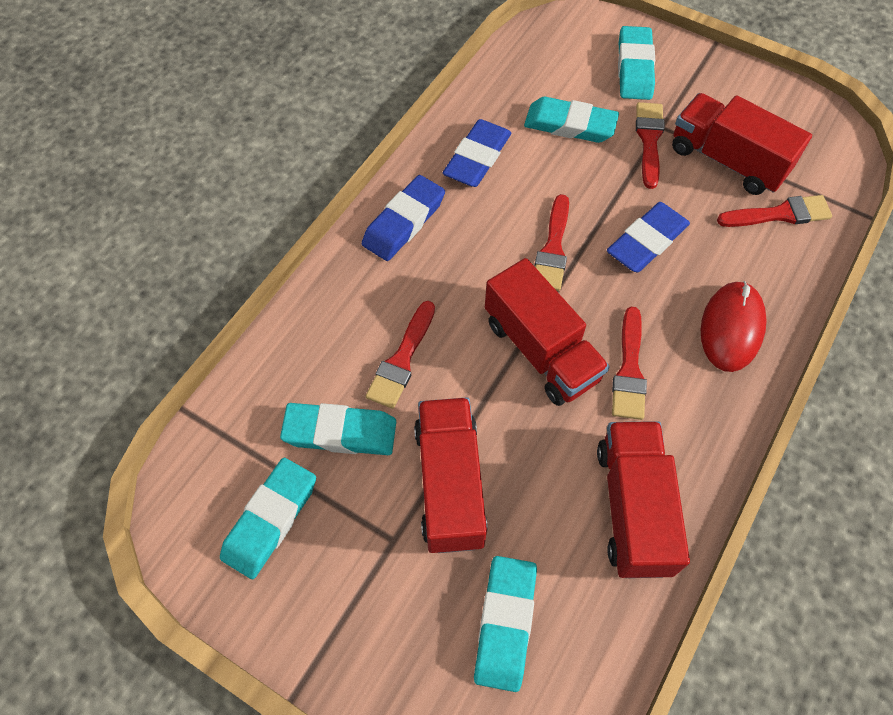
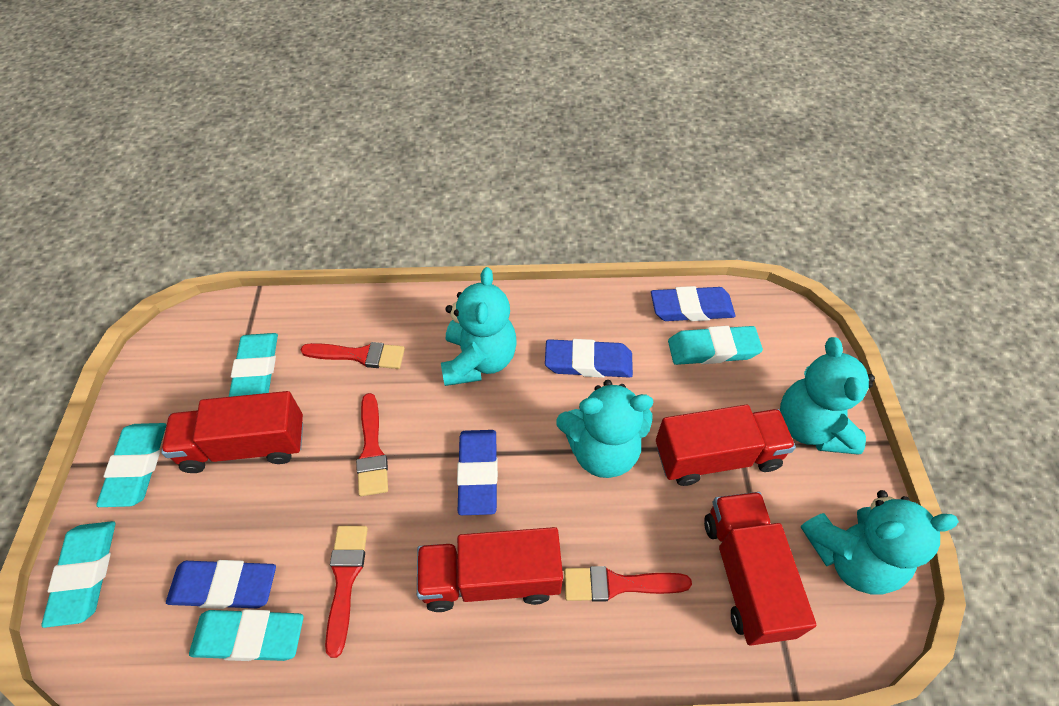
blue eraser: 3 -> 4
red brush: 5 -> 4
red mouse: 1 -> 0
turquoise teddy bear: 0 -> 4

